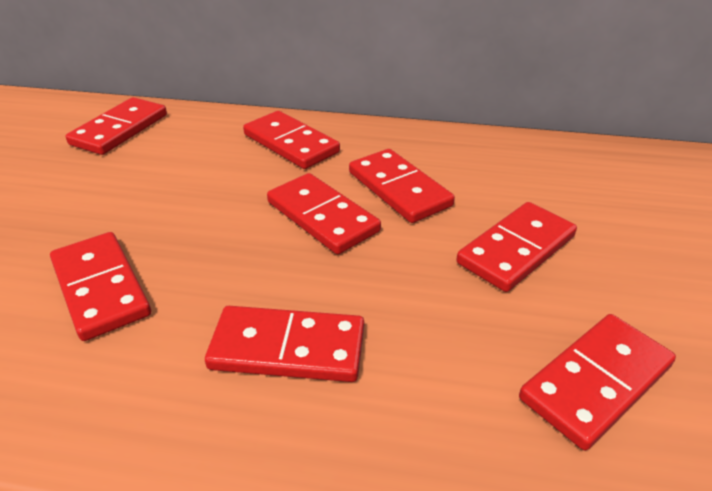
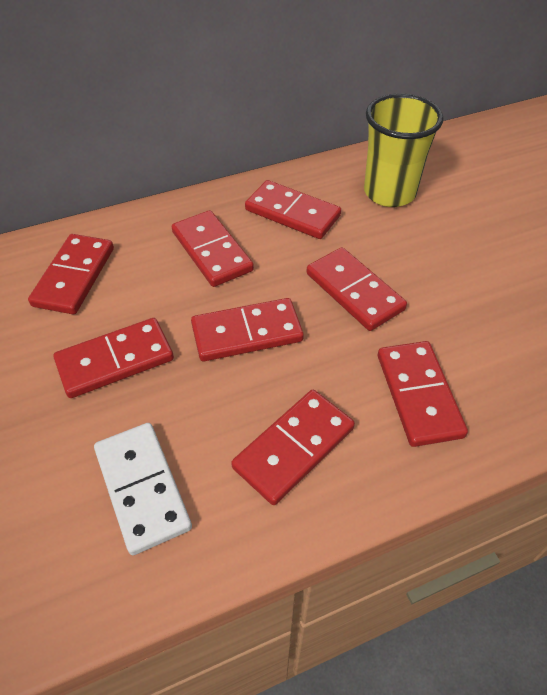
white domino: 0 -> 1
yellow cup: 0 -> 1

